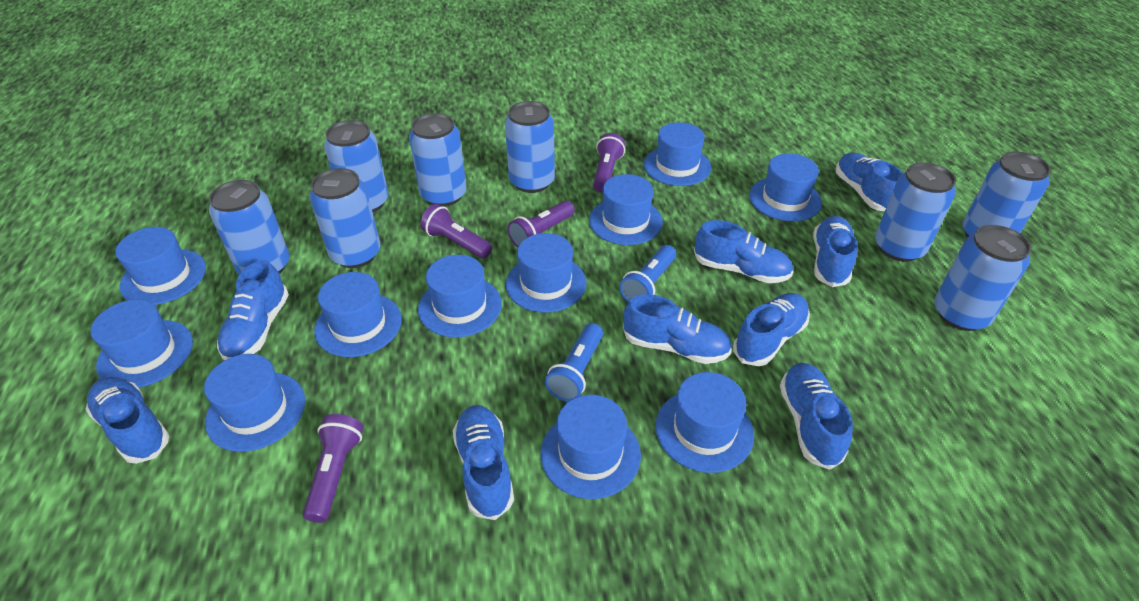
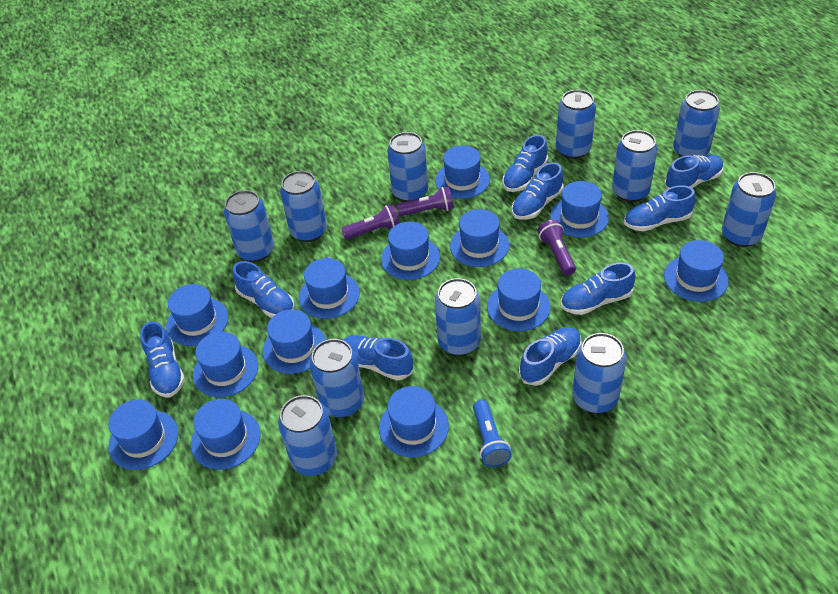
blue can: 8 -> 11
blue flashlight: 2 -> 1
blue hat: 11 -> 13
purple flashlight: 4 -> 3

